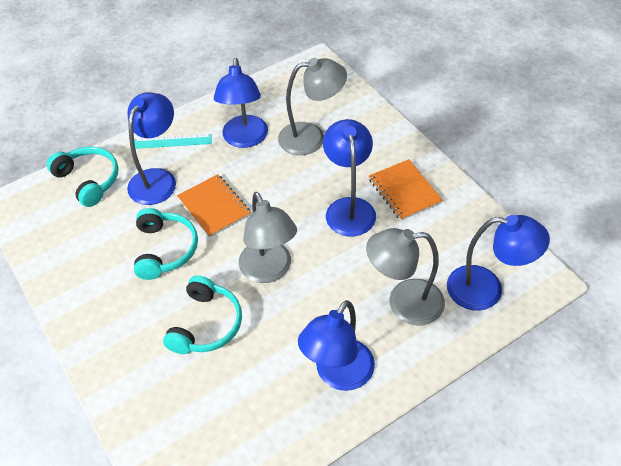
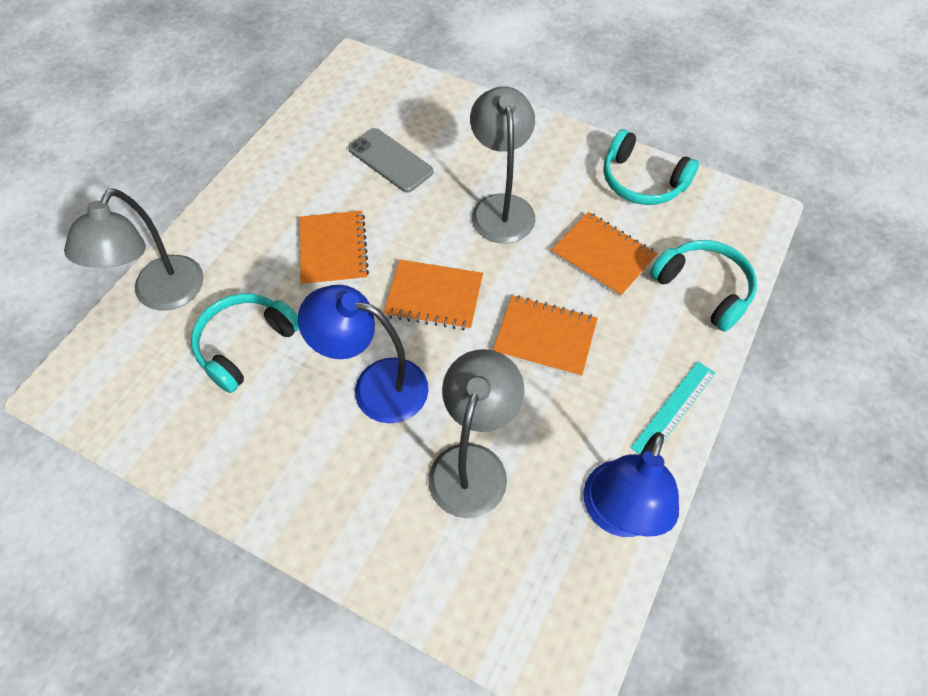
blue lamp: 5 -> 2
grey phone: 0 -> 1
orange notebook: 2 -> 4

